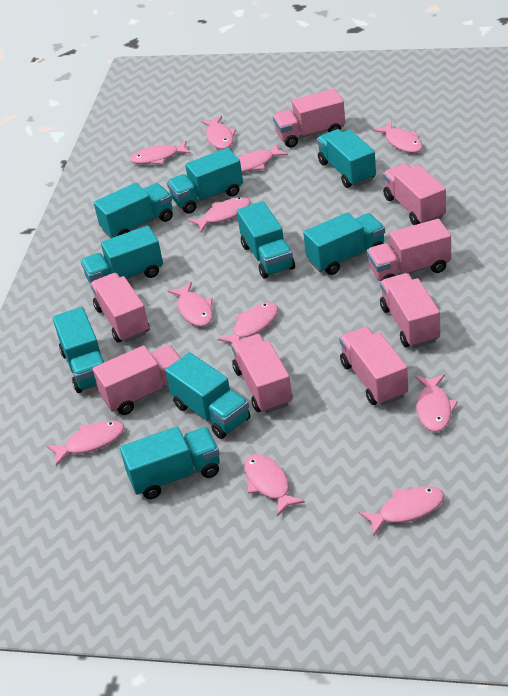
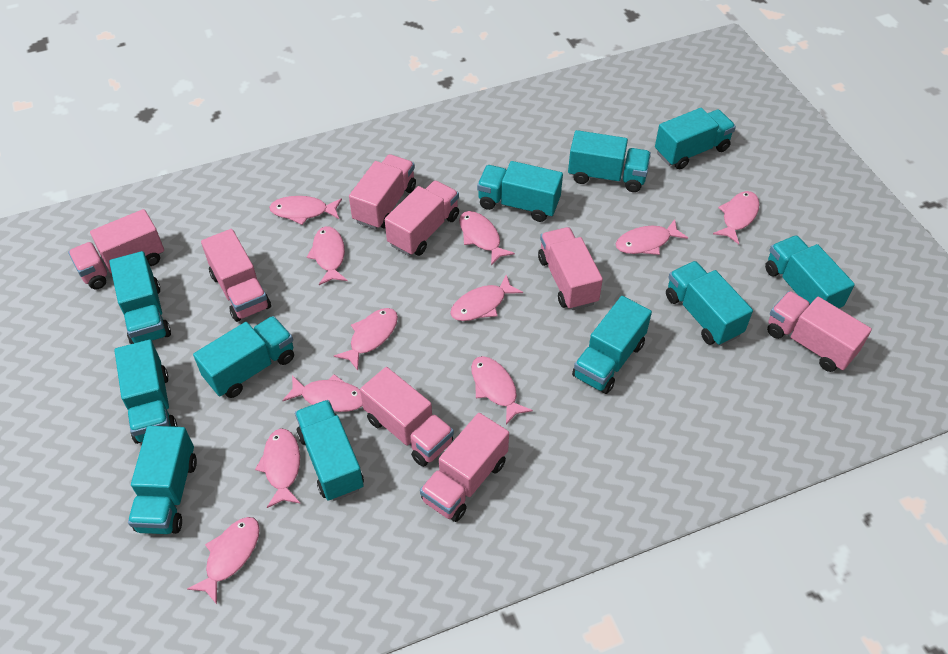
turquoise truck: 9 -> 11

